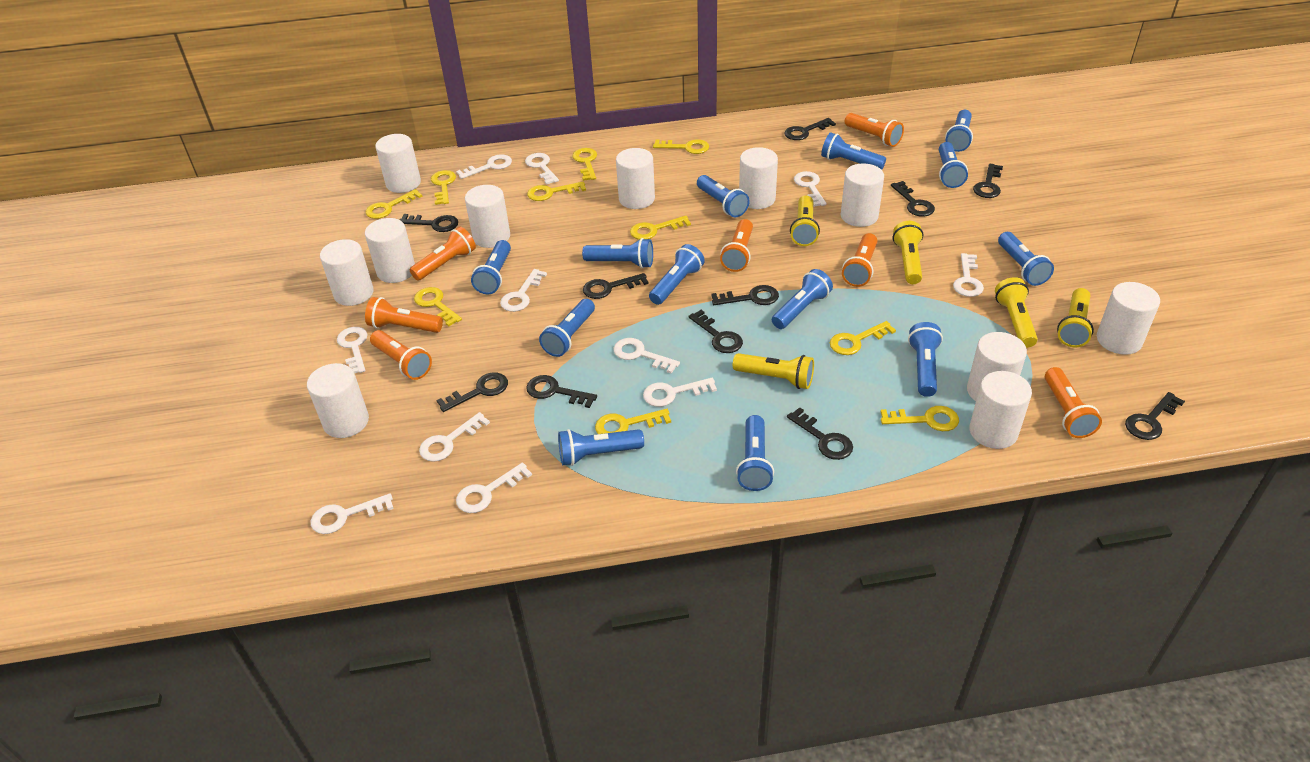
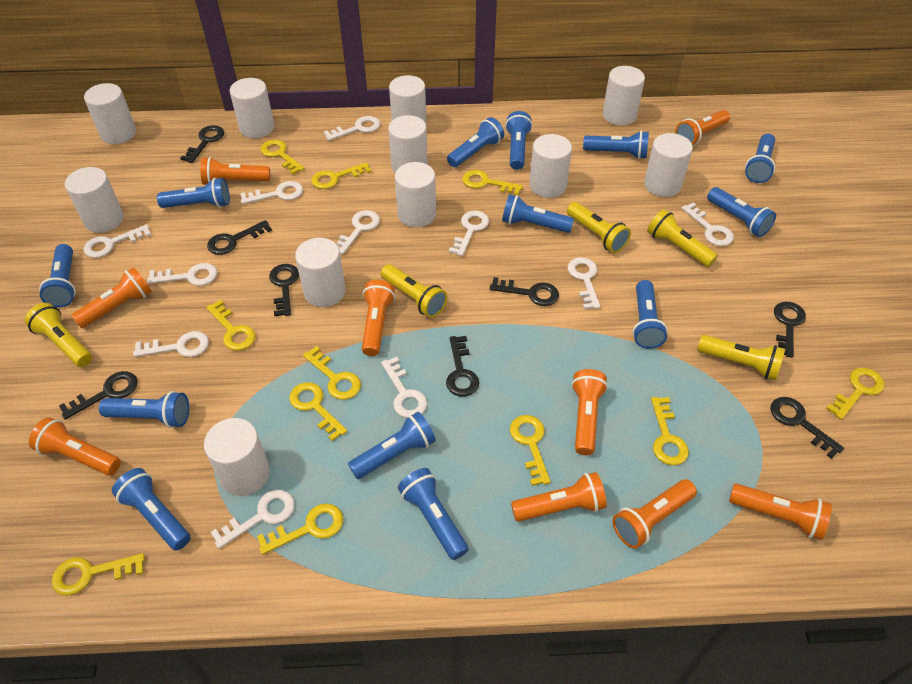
black key: 11 -> 8
orange flashlight: 7 -> 9
yellow key: 10 -> 11

